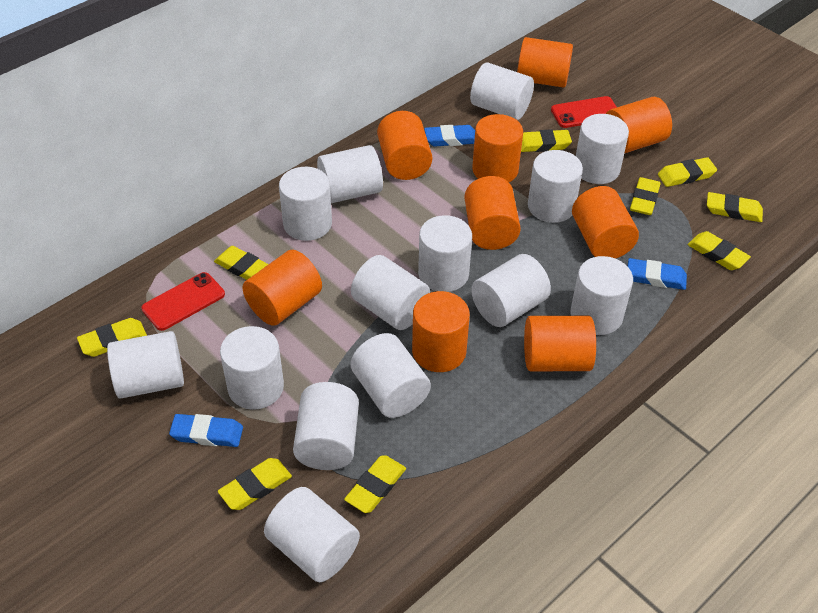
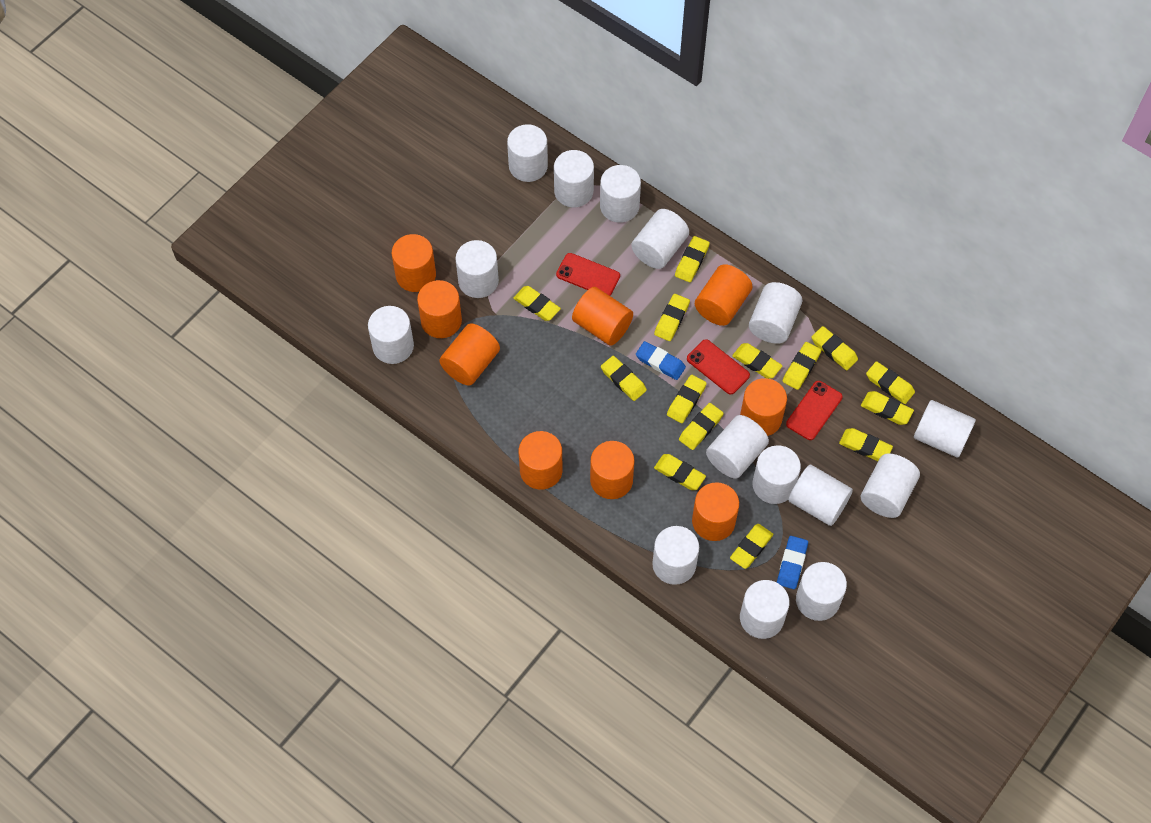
blue eraser: 3 -> 2
red phone: 2 -> 3
white cylinder: 14 -> 15
yellow eraser: 9 -> 14

